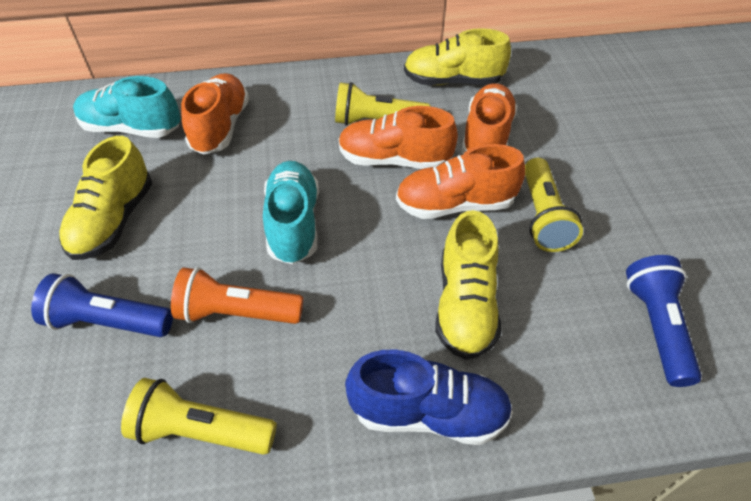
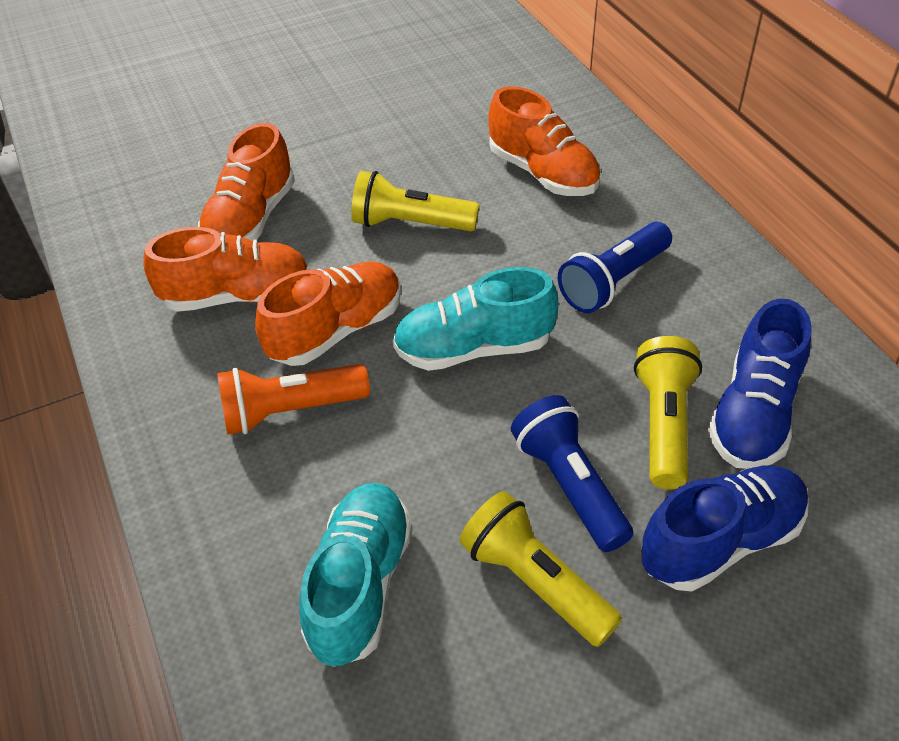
blue shoe: 1 -> 2
yellow shoe: 3 -> 0

